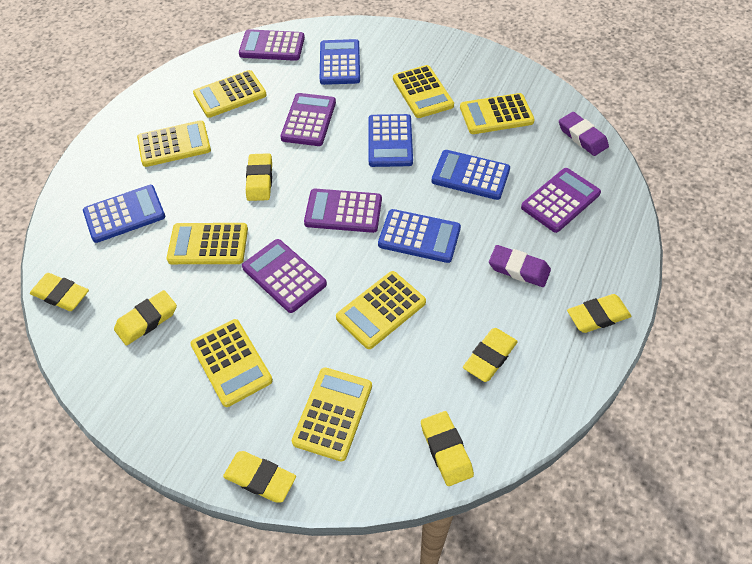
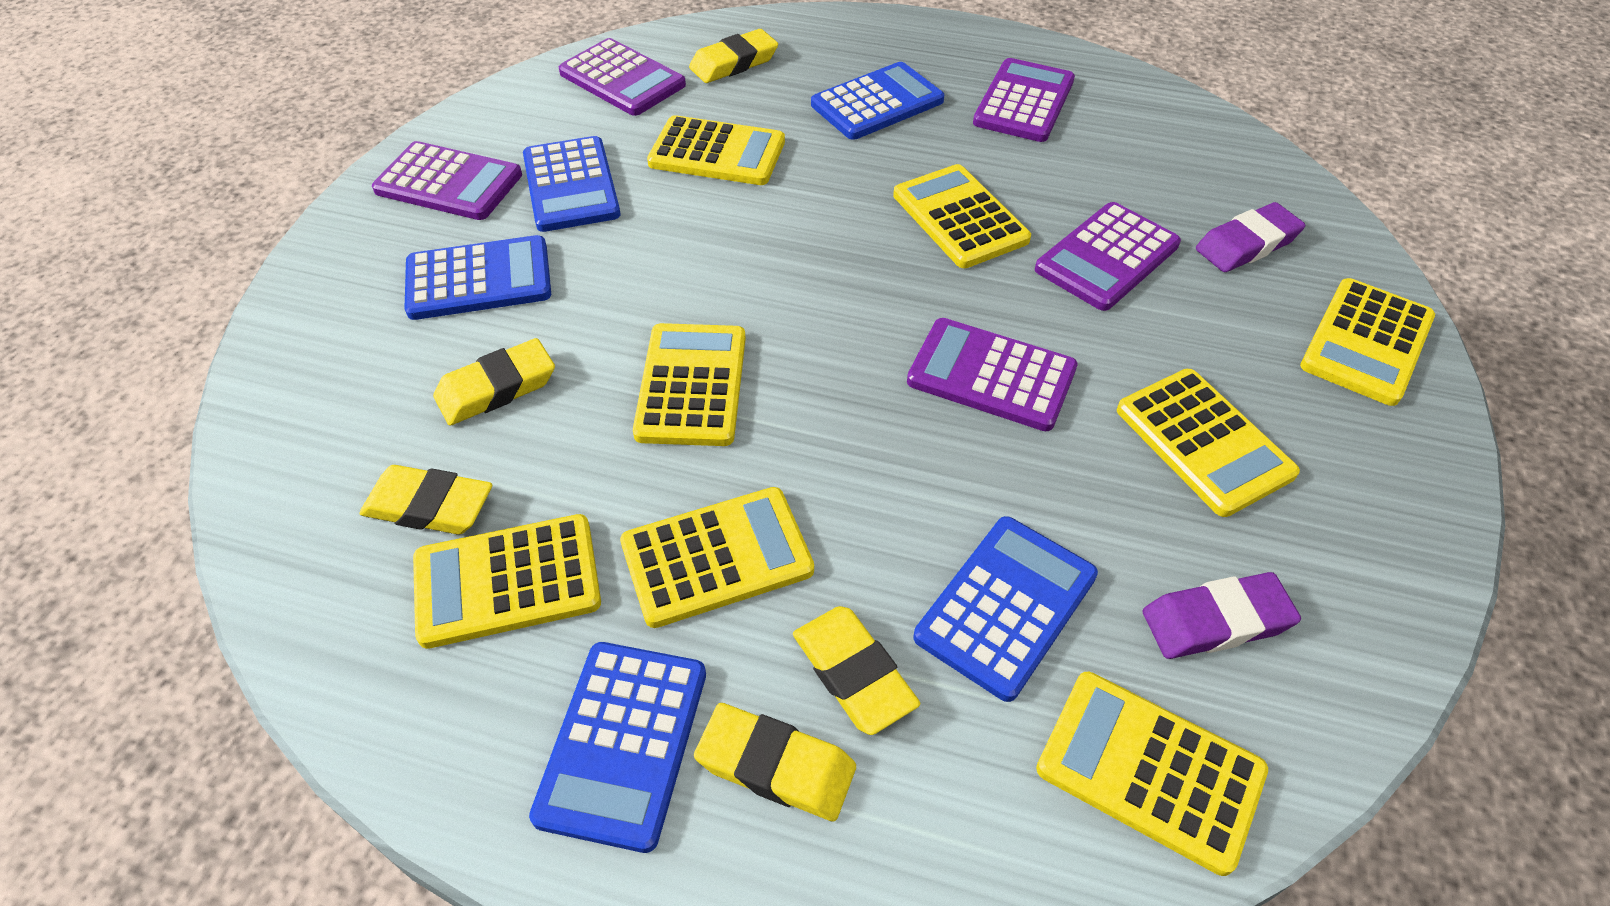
yellow eraser: 7 -> 5

